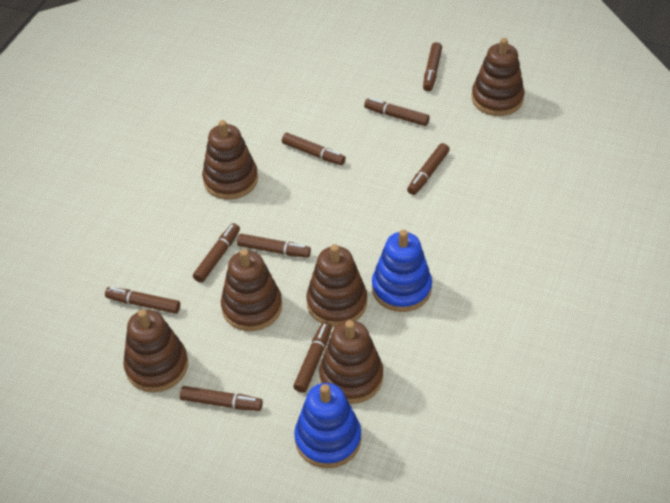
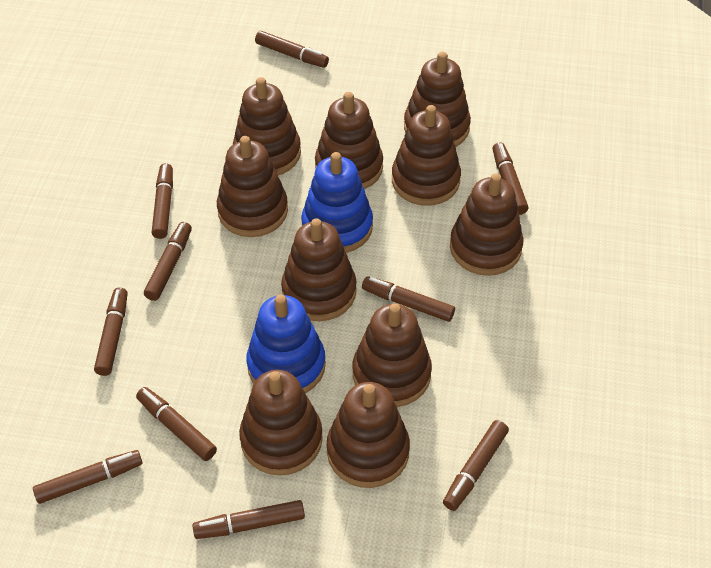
brown marker: 9 -> 10
brown stacking toy: 6 -> 10

